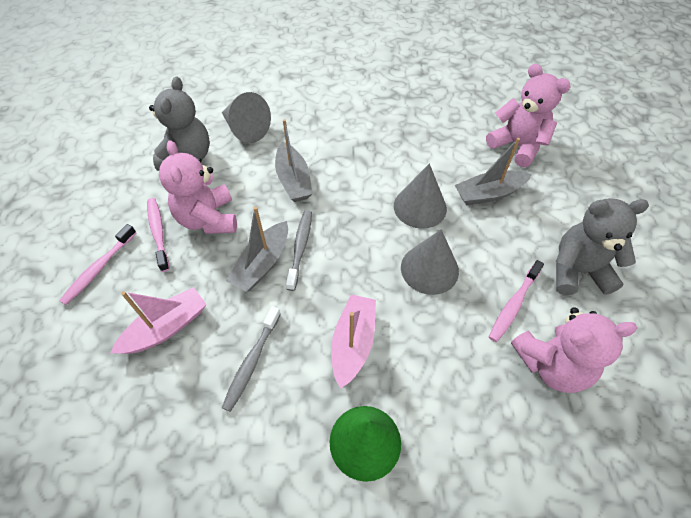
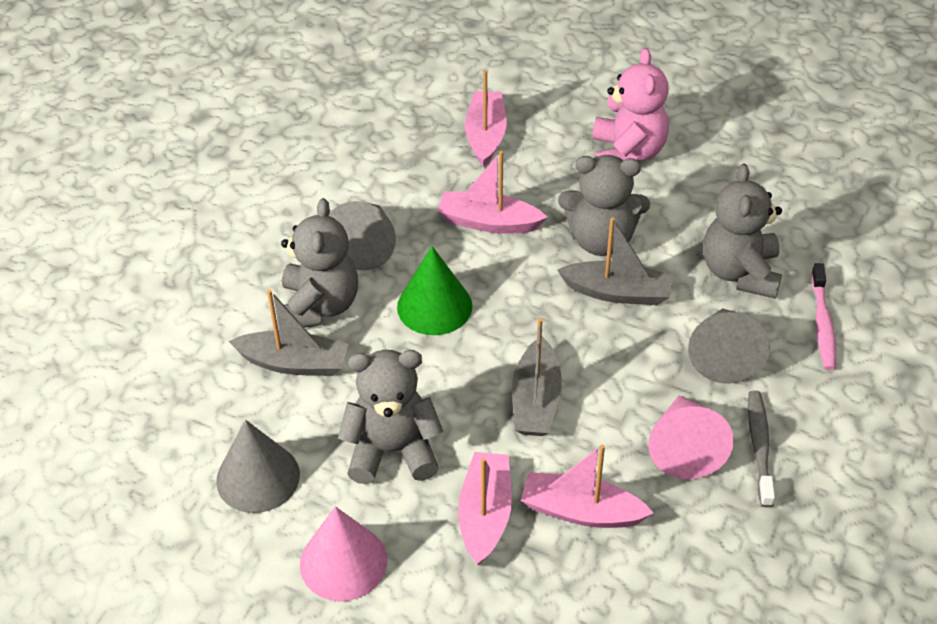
grey teddy bear: 2 -> 4
grey toothbrush: 2 -> 1
pink boat: 2 -> 4
pink cone: 0 -> 2
pink teddy bear: 3 -> 1
pink toothbrush: 3 -> 1

